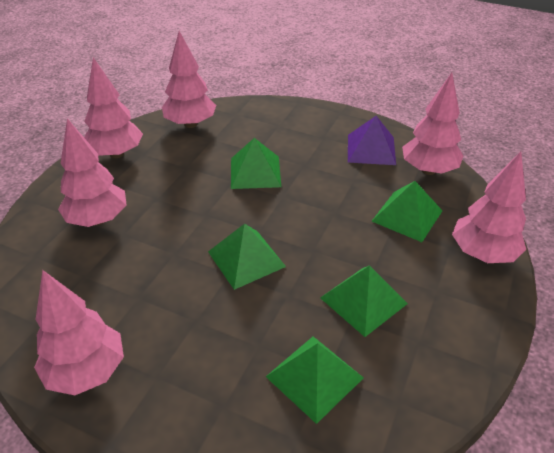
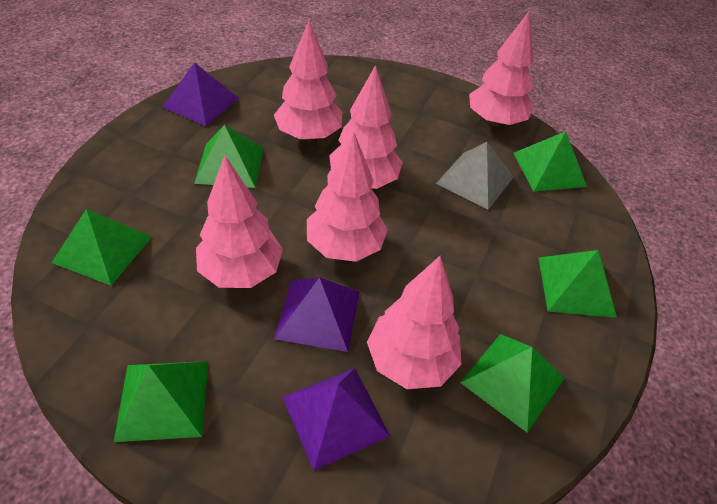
green pyramid: 5 -> 6
grey pyramid: 0 -> 1
purple pyramid: 1 -> 3

